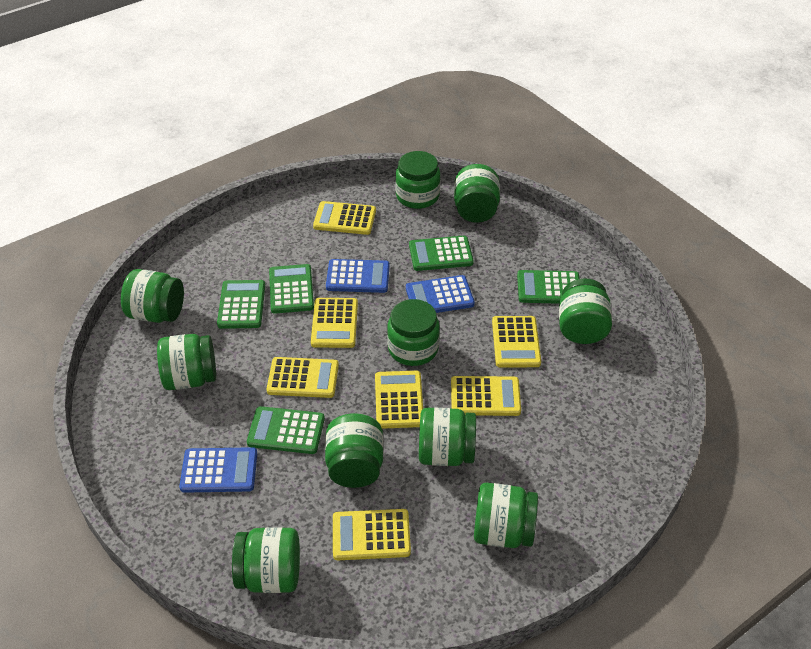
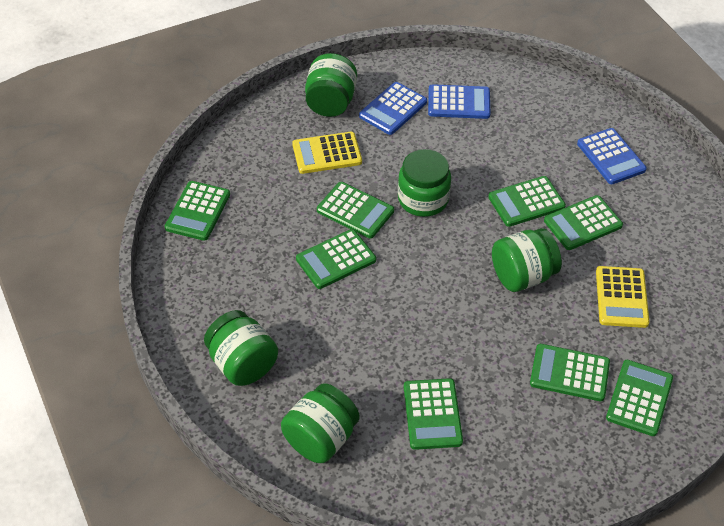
green calculator: 5 -> 8
green jar: 10 -> 5
yellow calculator: 7 -> 2

